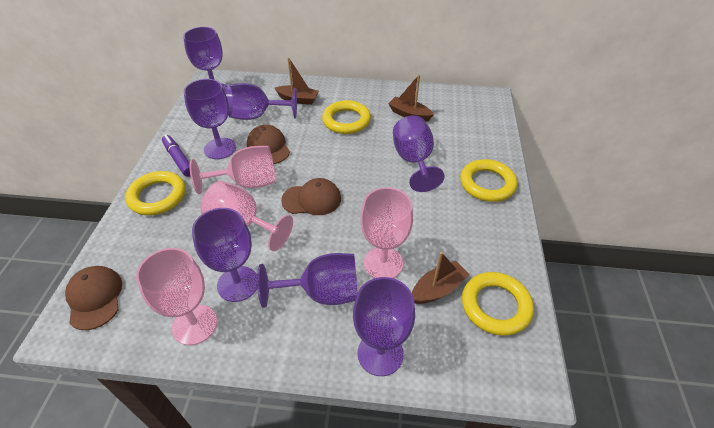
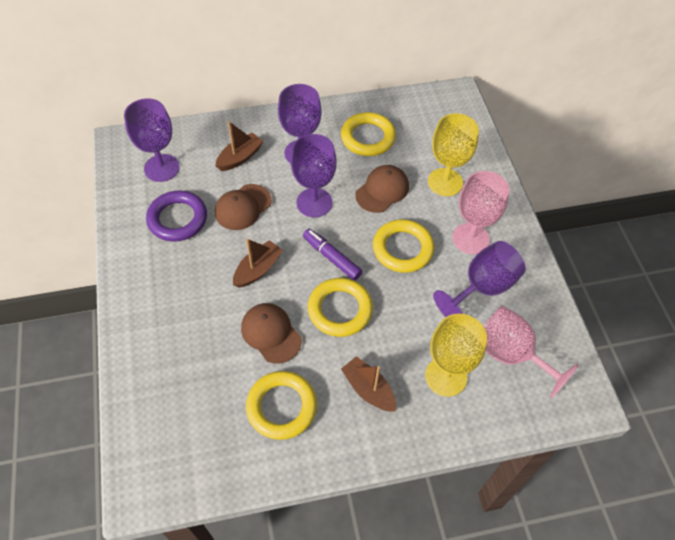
pink goblet: 4 -> 2
purple goblet: 7 -> 4
purple ring: 0 -> 1
yellow goblet: 0 -> 2

